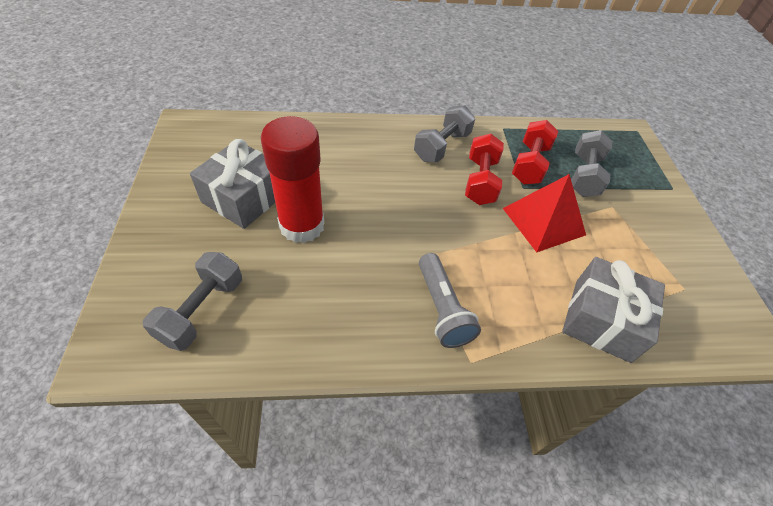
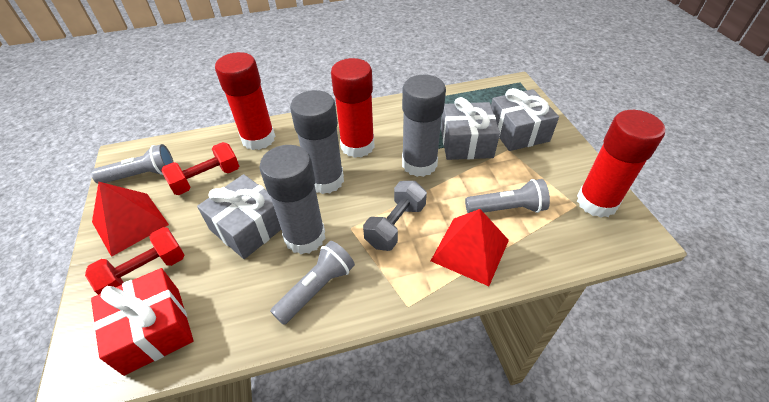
grey dumbbell: 3 -> 1
grey flashlight: 1 -> 3
grey gift: 2 -> 3
grey glue stick: 0 -> 3
red gift: 0 -> 1
red glue stick: 1 -> 3
red pyramid: 1 -> 2

